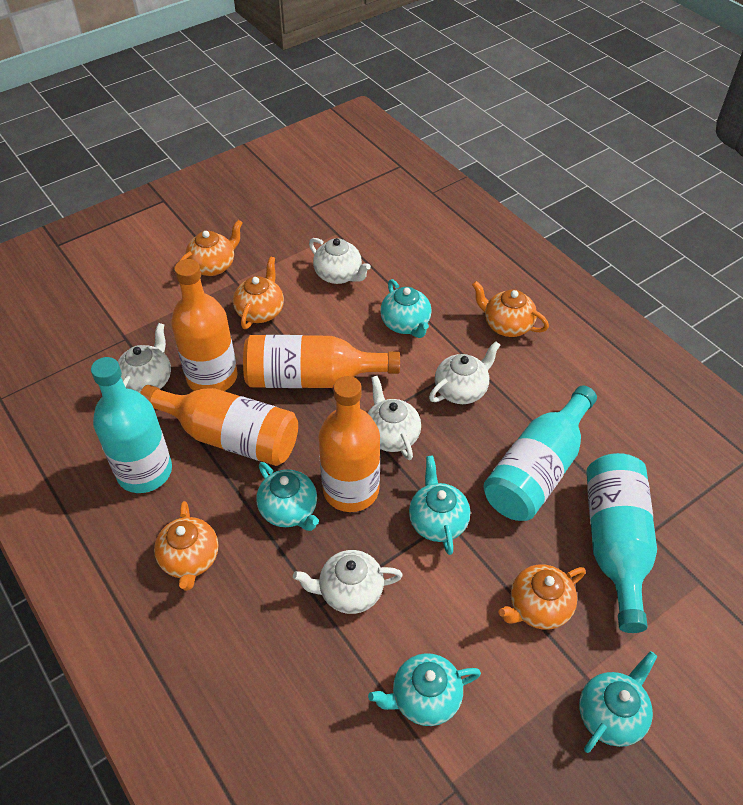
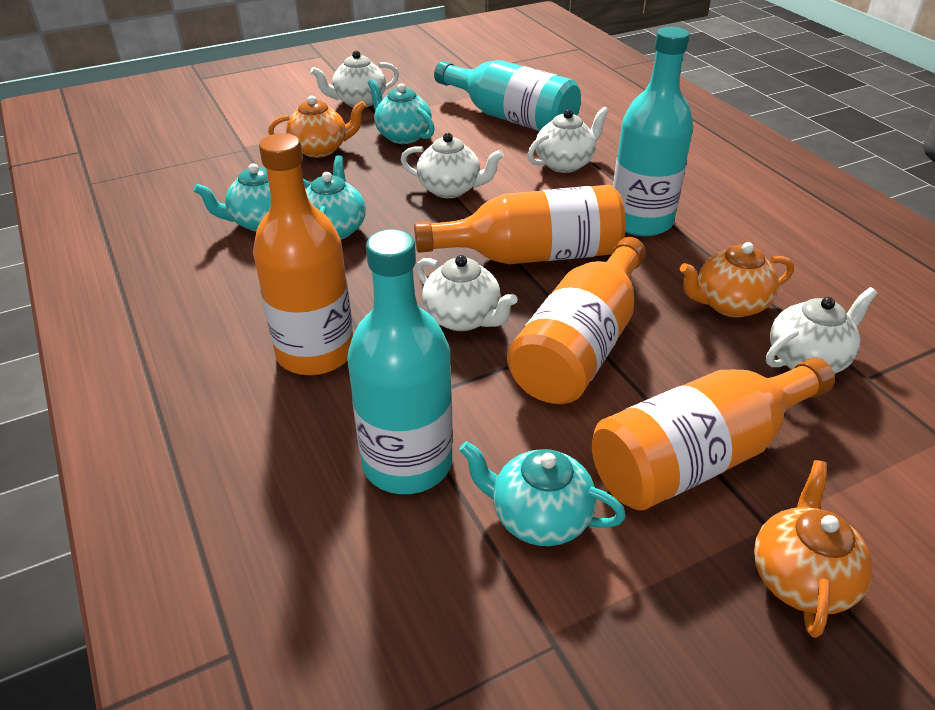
orange teapot: 5 -> 3
turquoise teapot: 5 -> 4

